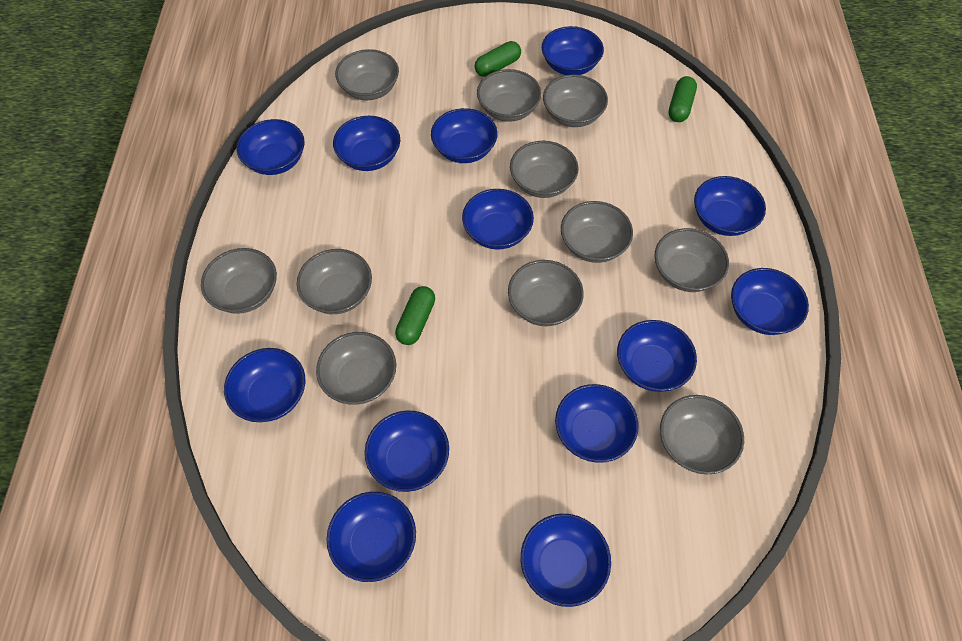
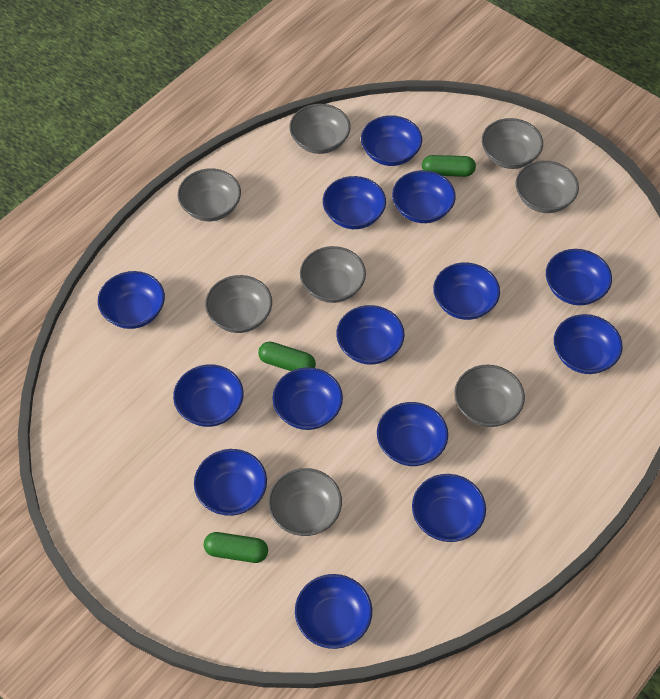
blue bowl: 13 -> 14
grey bowl: 11 -> 8

